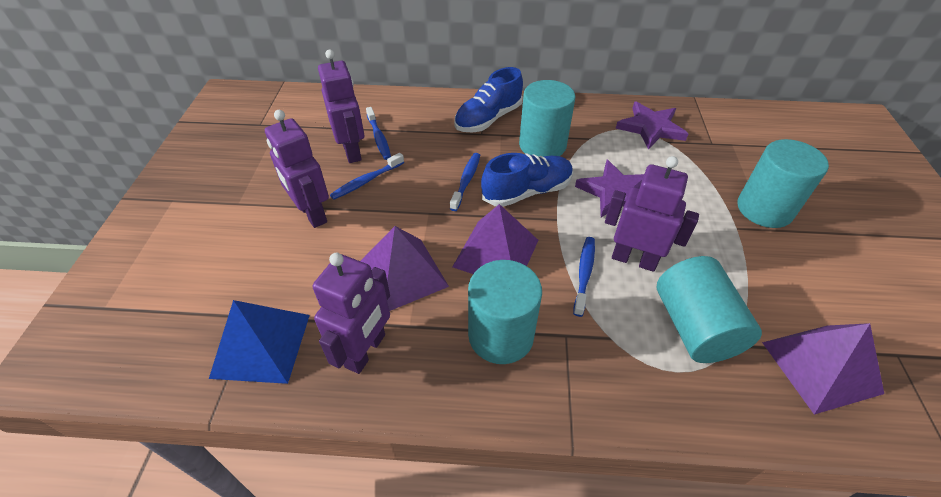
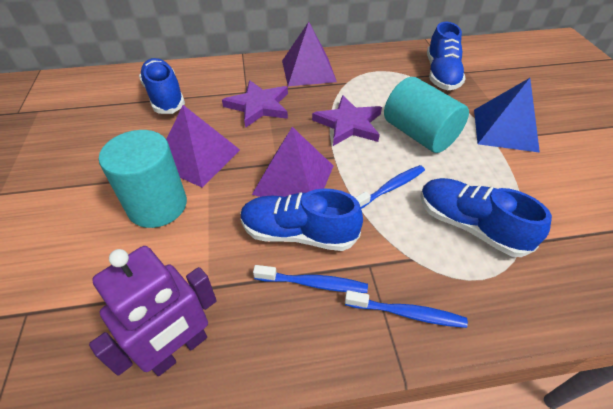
blue shoe: 2 -> 4
blue toothbrush: 4 -> 3
purple robot: 4 -> 1
turquoise cylinder: 4 -> 2

